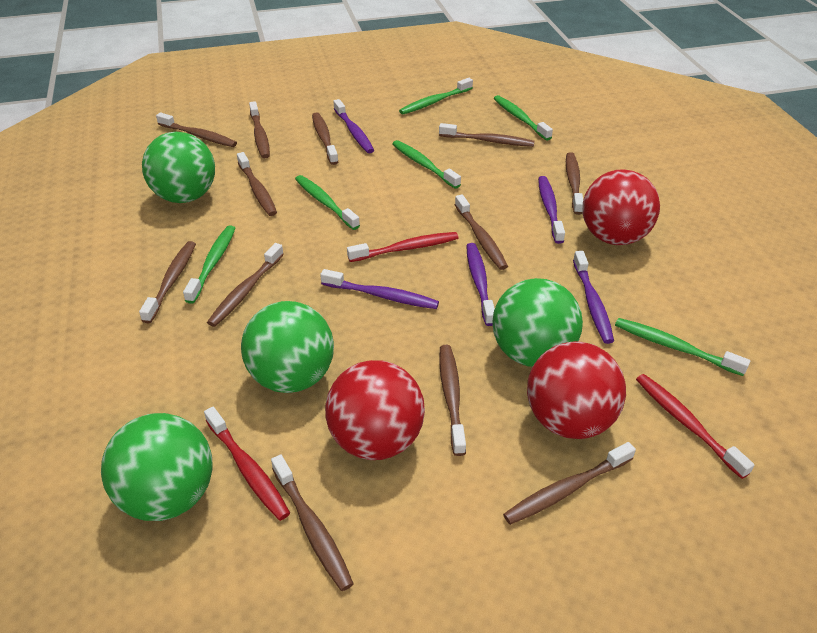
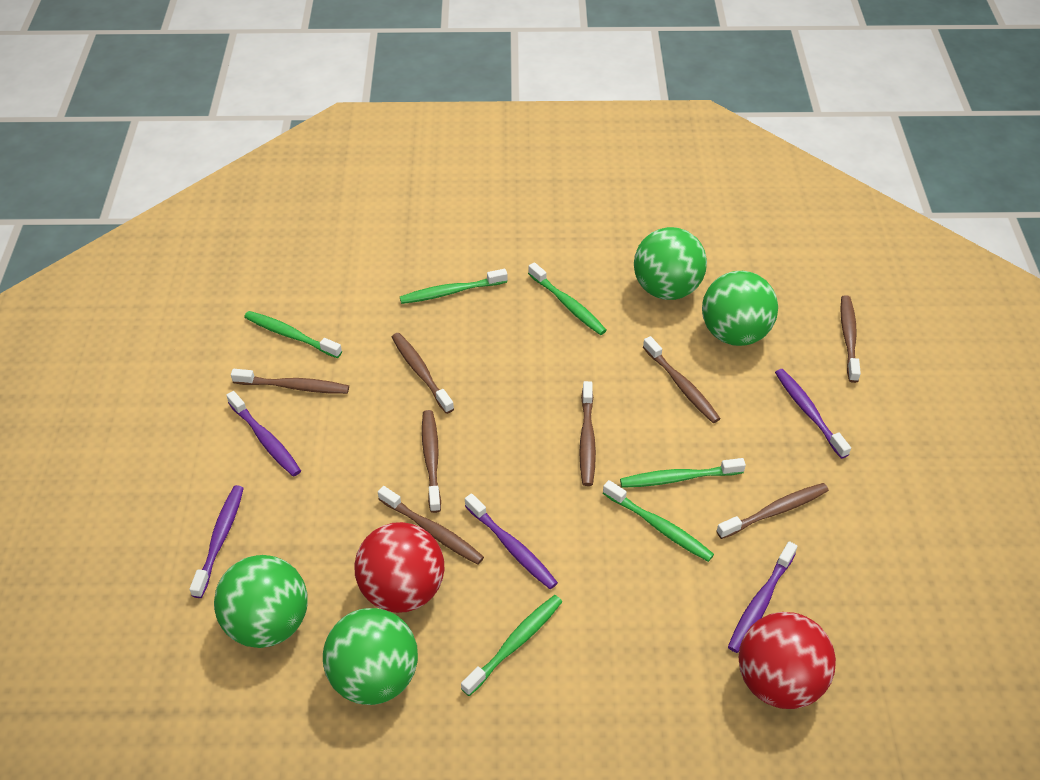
brown toothbrush: 12 -> 8
red ball: 3 -> 2
red toothbrush: 3 -> 0

